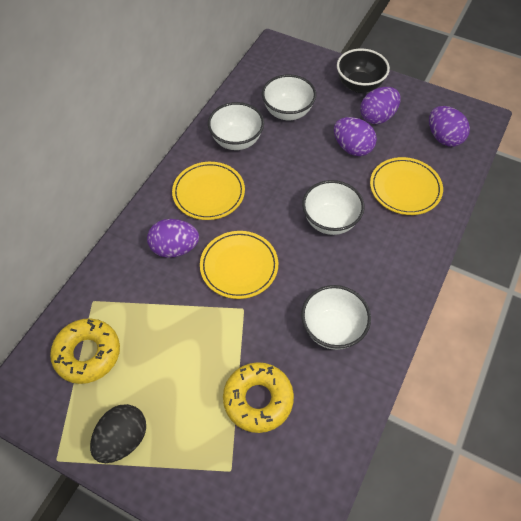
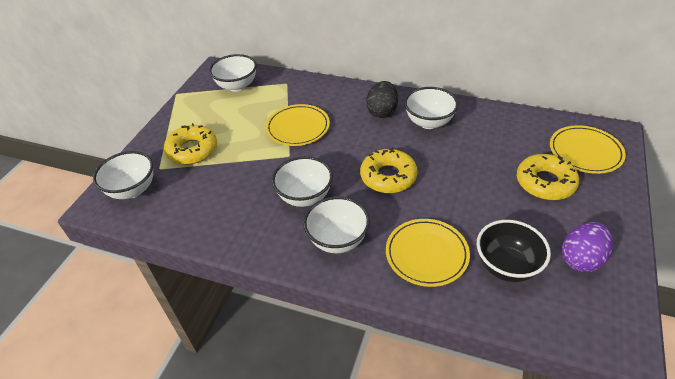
purple egg: 4 -> 1
white bowl: 4 -> 5
yellow donut: 2 -> 3

